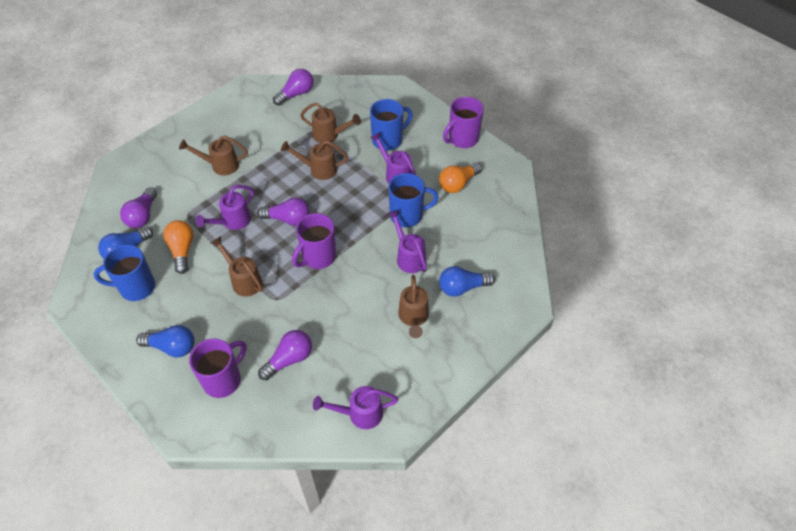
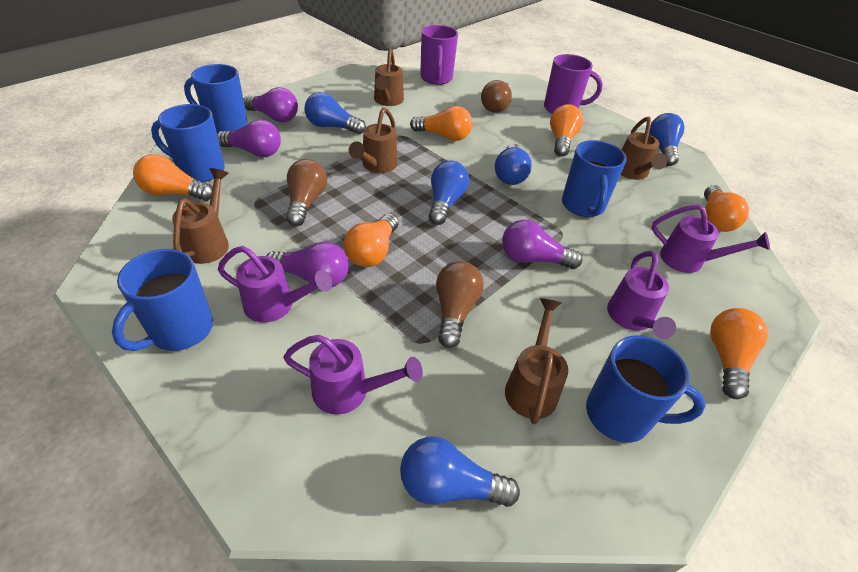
blue light bulb: 3 -> 5
blue mug: 3 -> 5
brown light bulb: 0 -> 3
orange light bulb: 2 -> 6
purple mug: 3 -> 2

